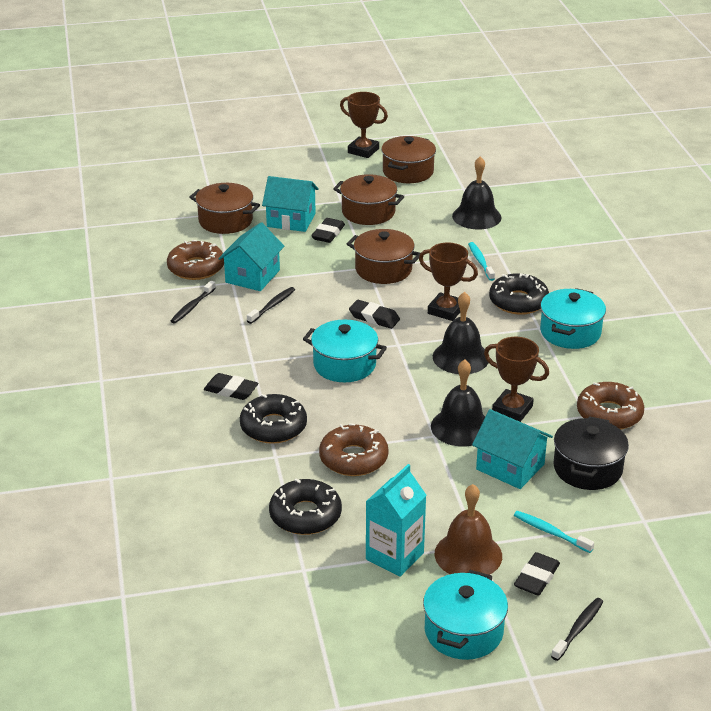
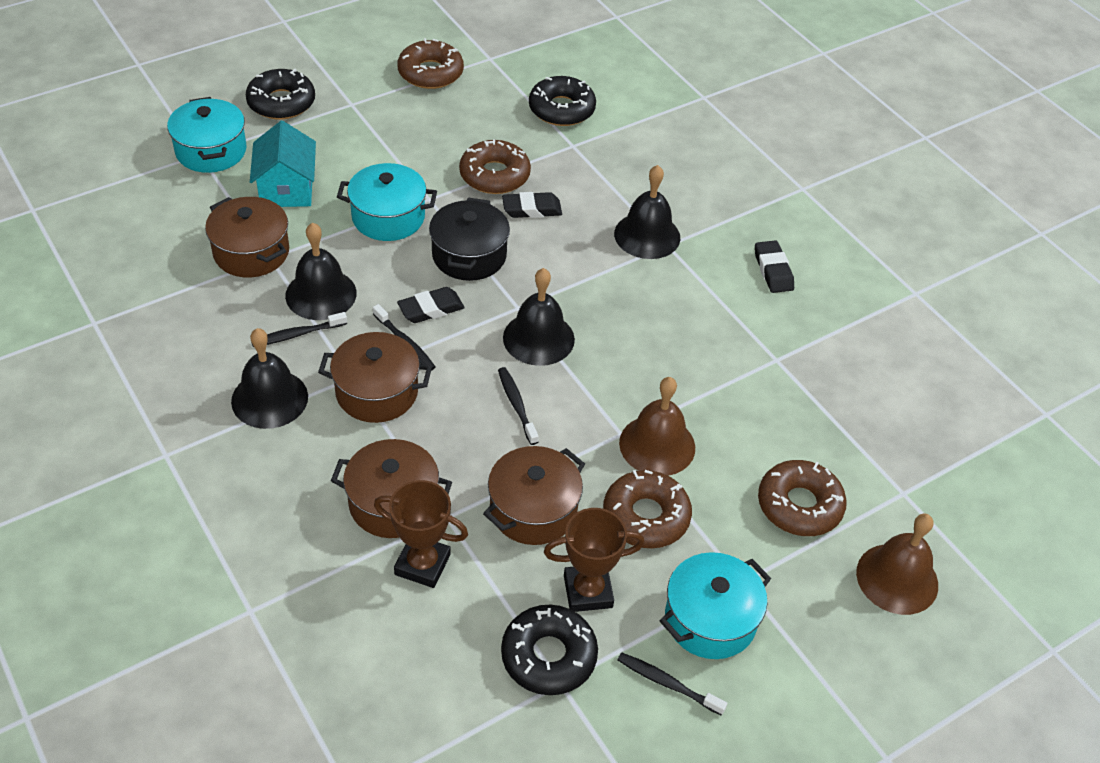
black bell: 3 -> 4
black eraser: 4 -> 3
black toothbrush: 3 -> 4
brown bell: 1 -> 2
brown donut: 3 -> 4
brown trophy: 3 -> 2
turquoise carton: 1 -> 0
turquoise house: 3 -> 1
turquoise toothbrush: 2 -> 0

